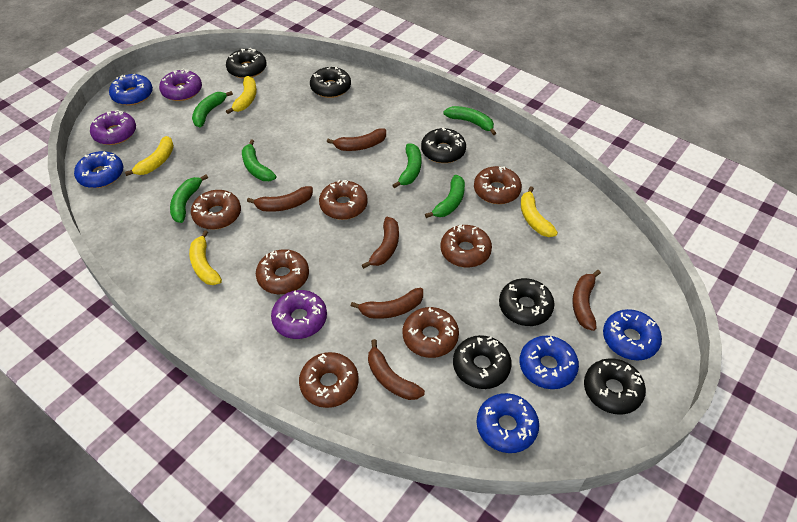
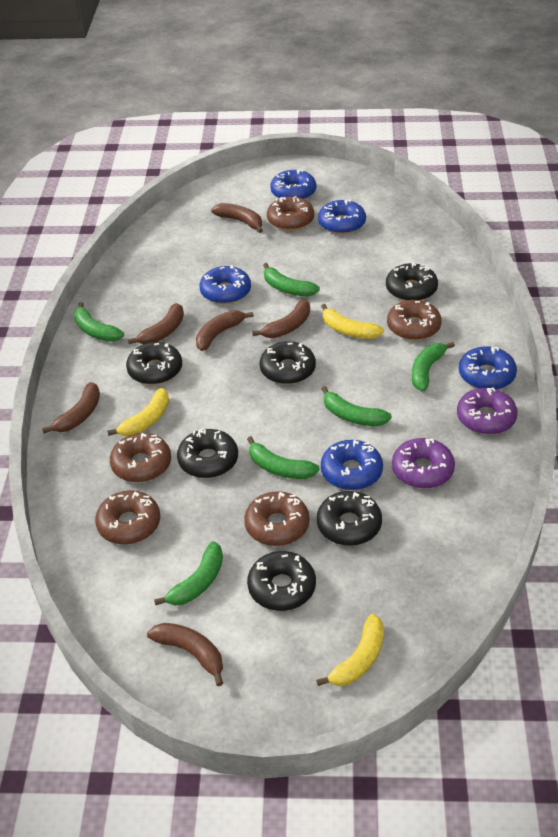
brown donut: 7 -> 5
purple donut: 3 -> 2
yellow banana: 4 -> 3

